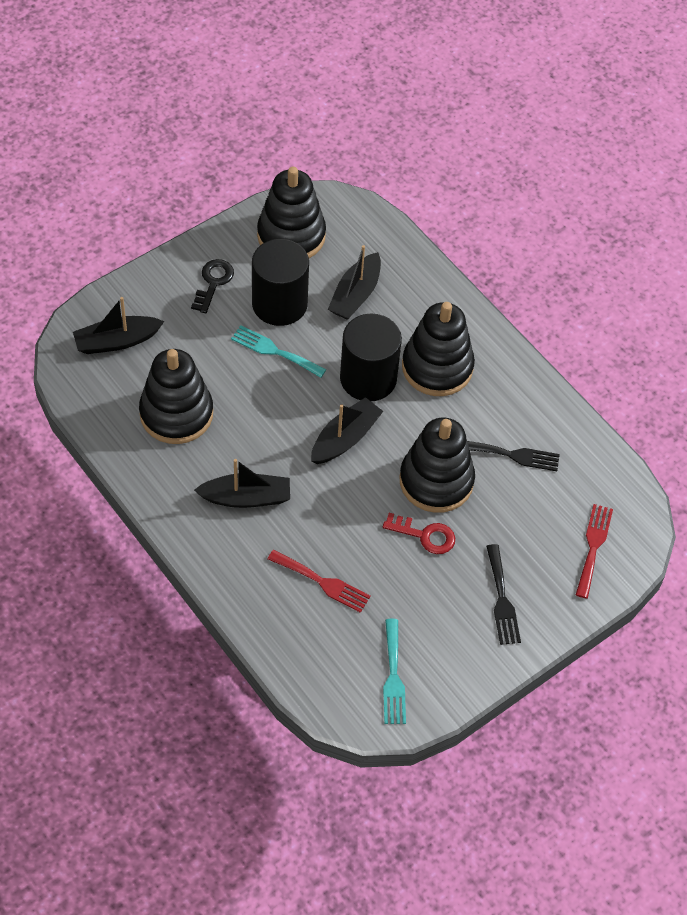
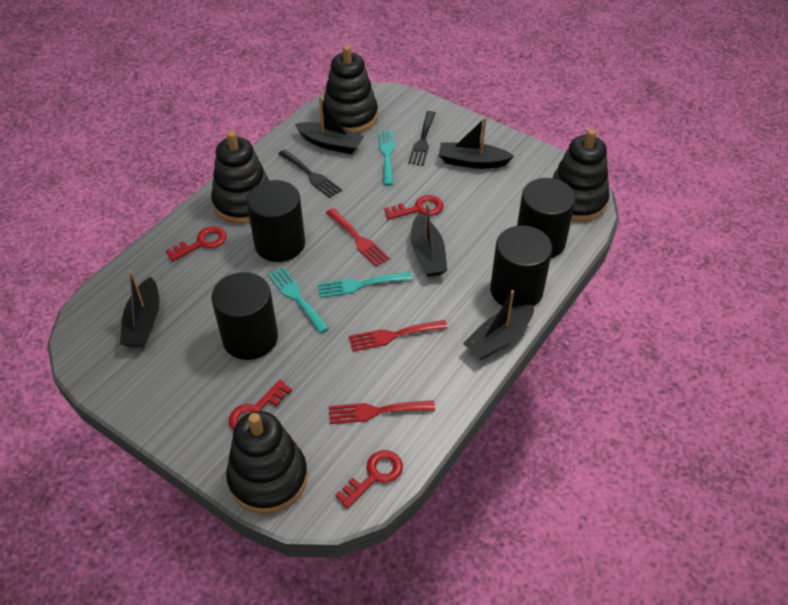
black boat: 4 -> 5
black cylinder: 2 -> 4
black key: 1 -> 0
red fork: 2 -> 3
red key: 1 -> 4
turquoise fork: 2 -> 3

